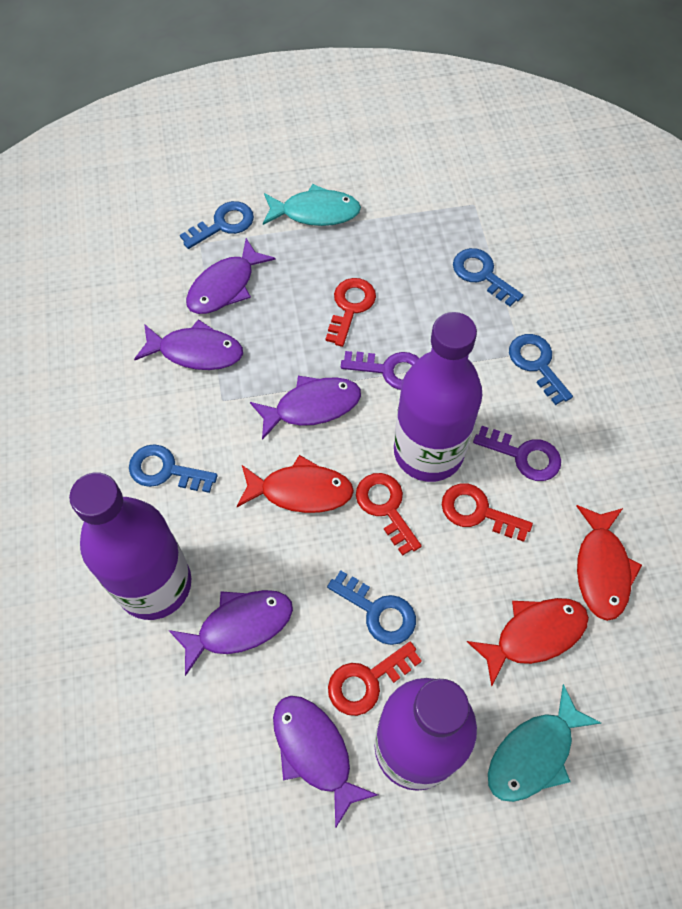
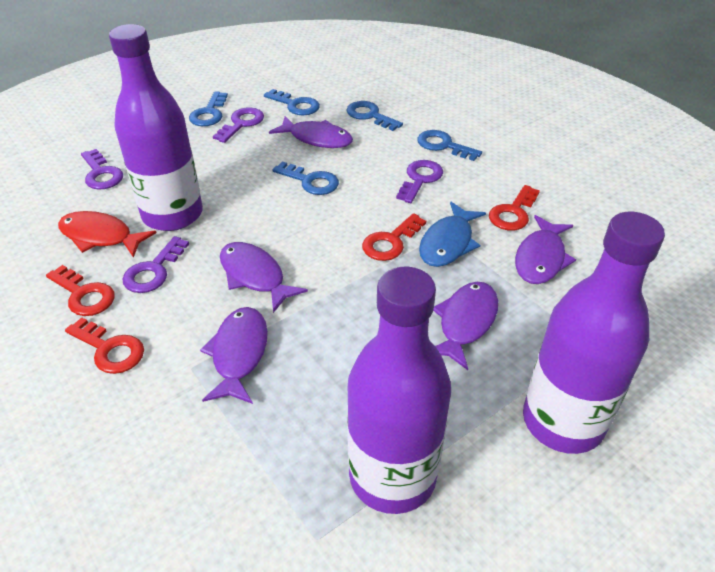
blue fish: 0 -> 1
purple key: 2 -> 4
red fish: 3 -> 1
turquoise fish: 2 -> 0

